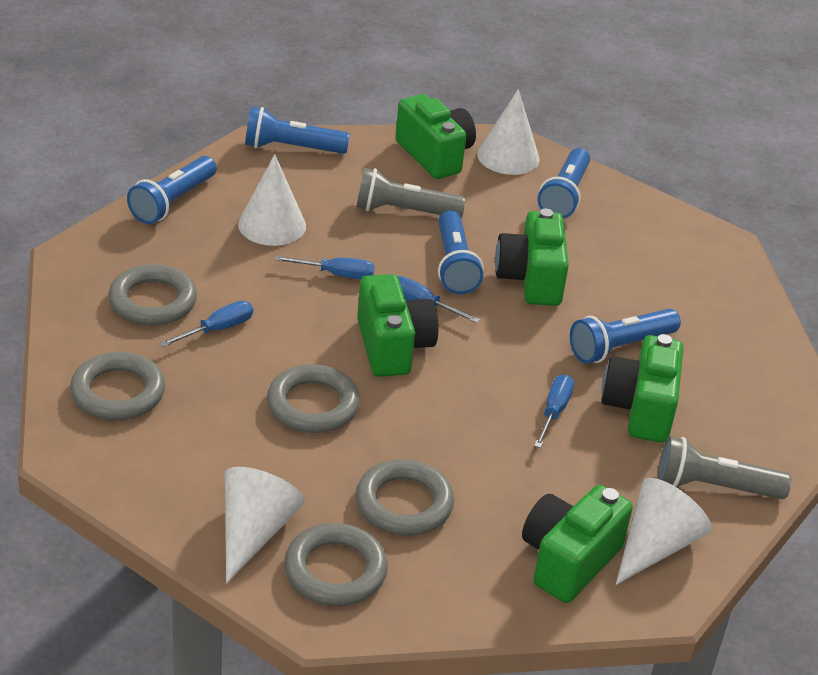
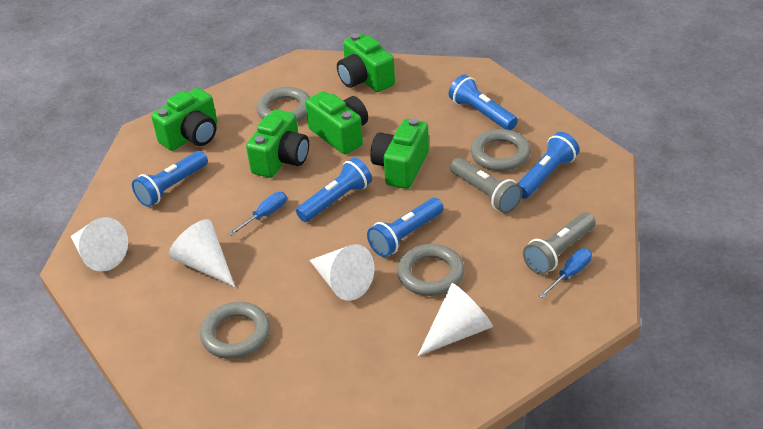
blue screwdriver: 4 -> 2
grey ring: 5 -> 4

